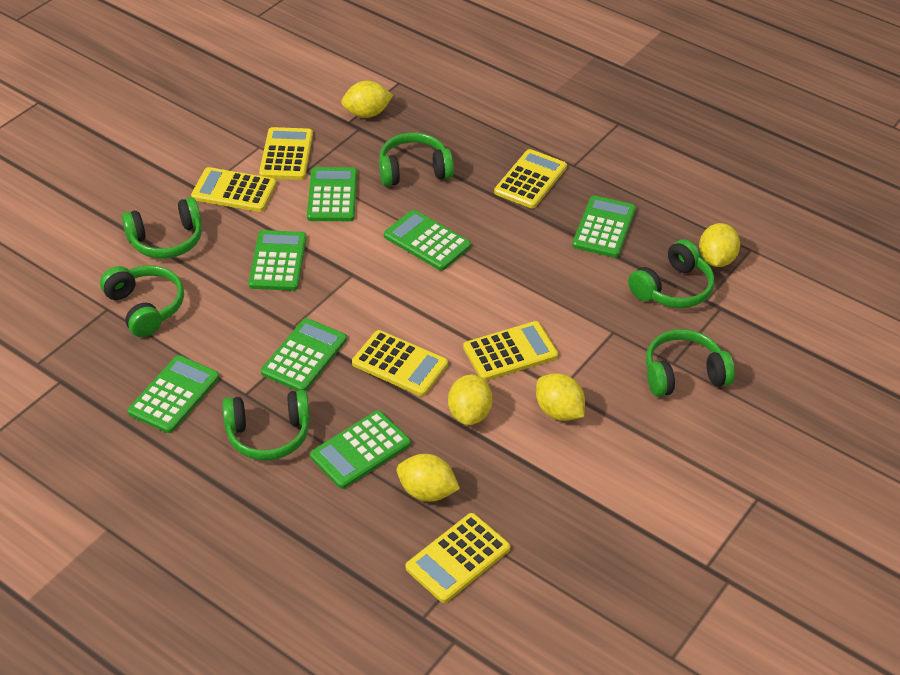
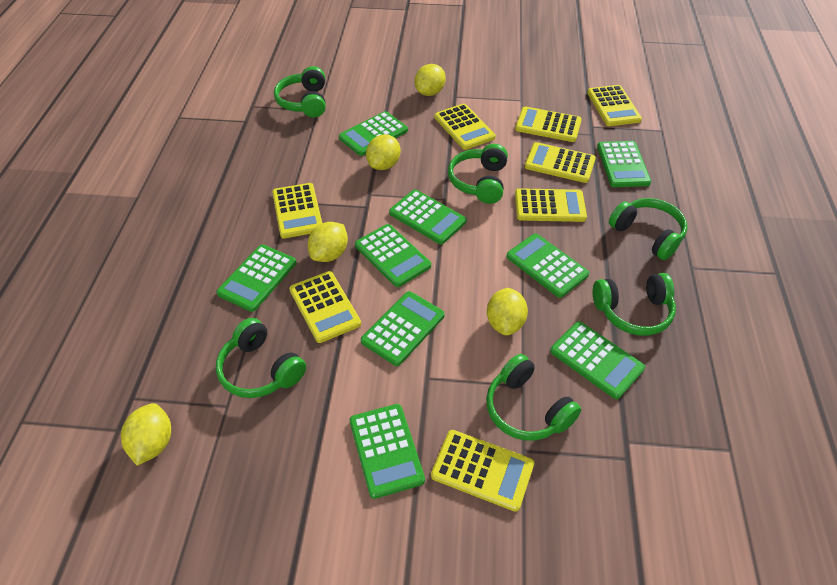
green calculator: 7 -> 9
yellow calculator: 6 -> 8

